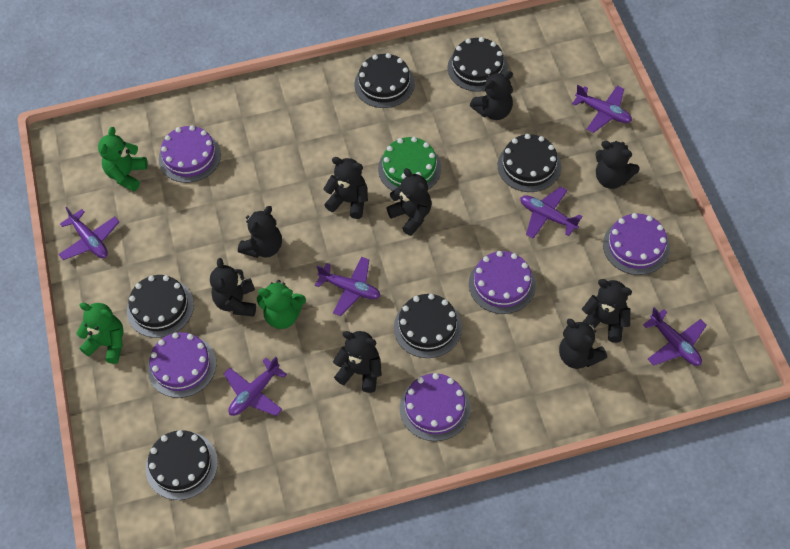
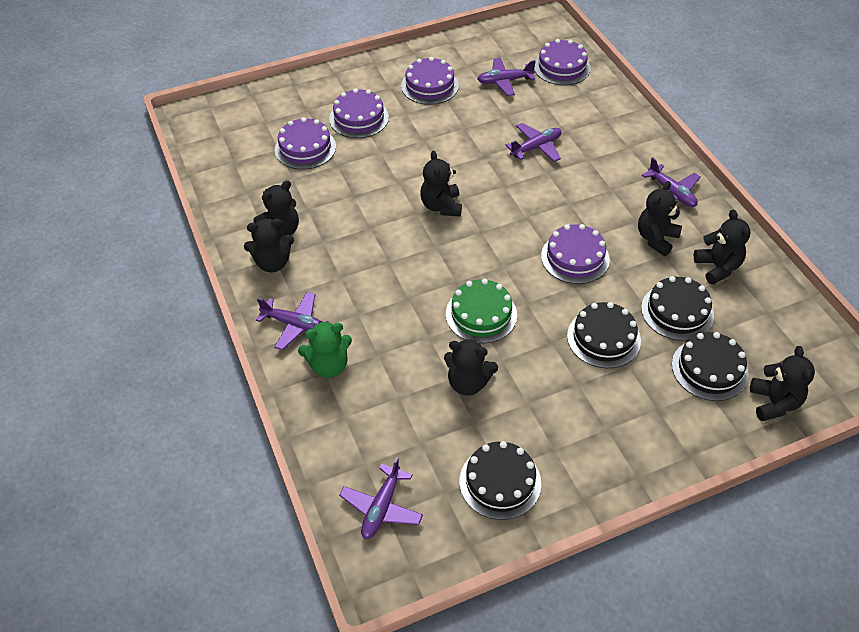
black cake: 6 -> 4
black teddy bear: 9 -> 7
green teddy bear: 3 -> 1
purple plane: 6 -> 5

